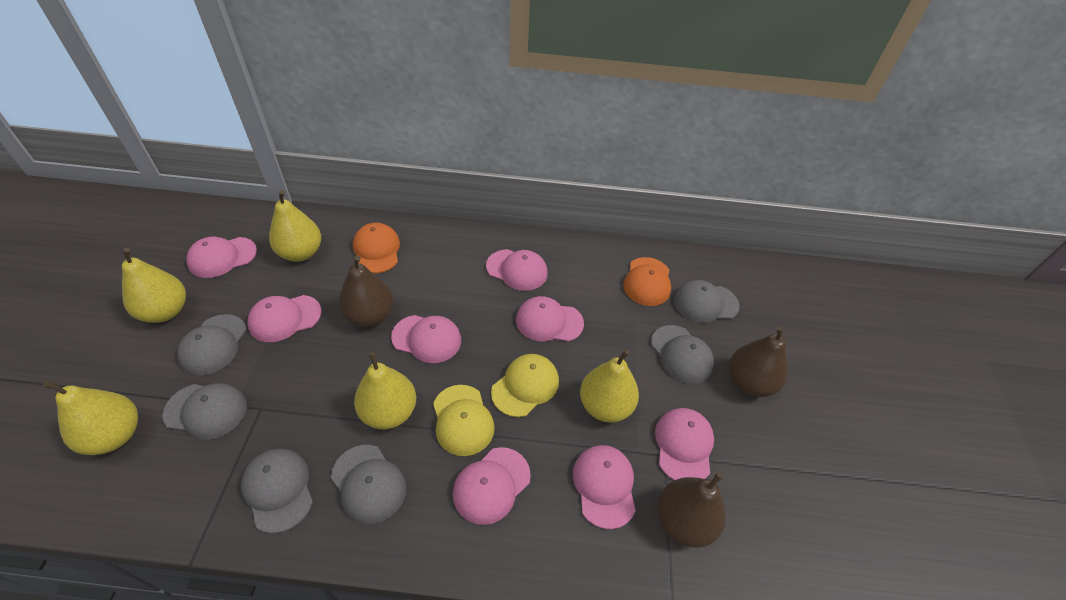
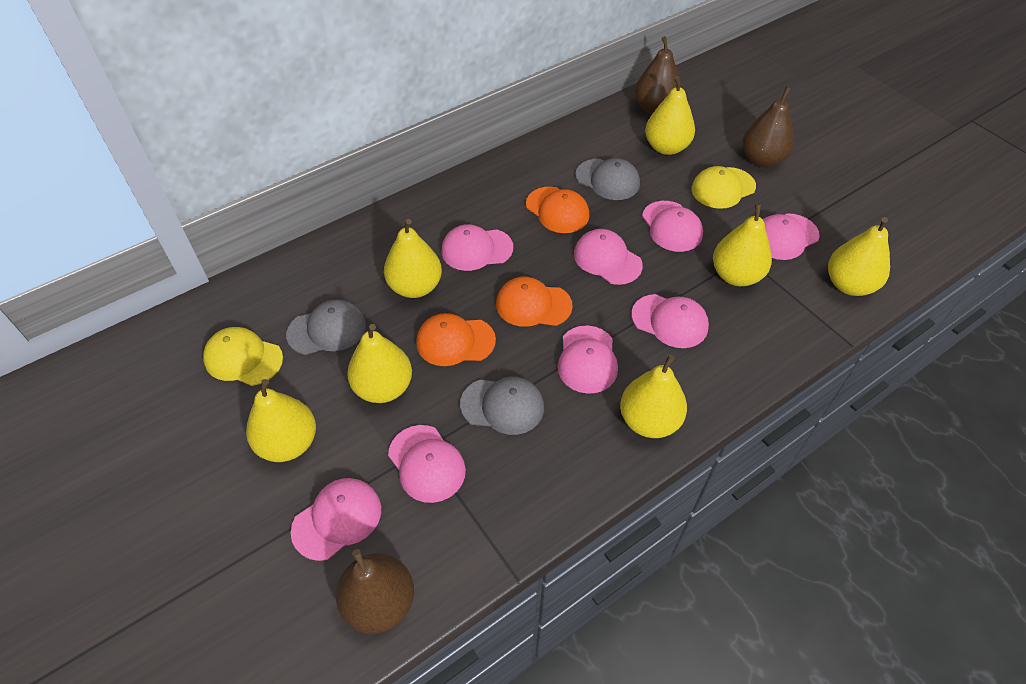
grey cap: 6 -> 3
orange cap: 2 -> 3
yellow pear: 5 -> 7

